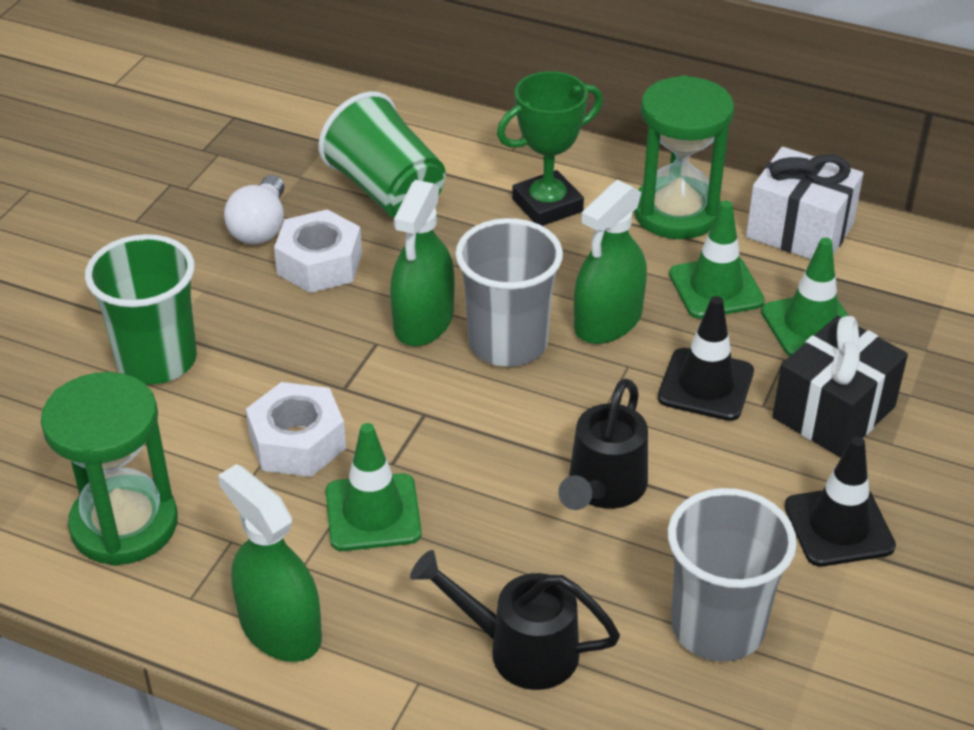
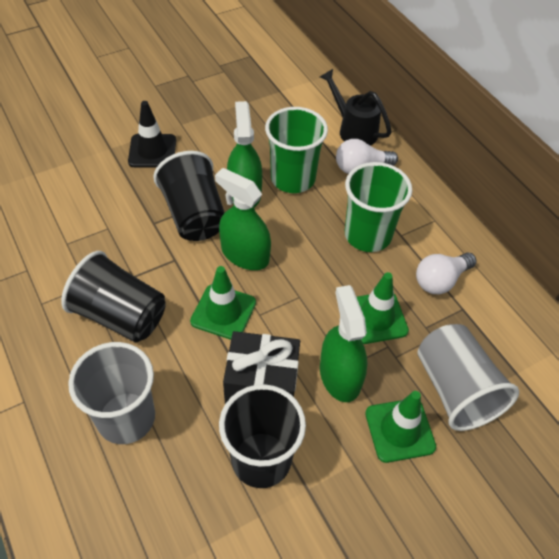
black cup: 0 -> 3
black traffic cone: 2 -> 1
black watering can: 2 -> 1
green hourglass: 2 -> 0
green trophy: 1 -> 0
white gift: 1 -> 0
white light bulb: 1 -> 2
white nut: 2 -> 0

